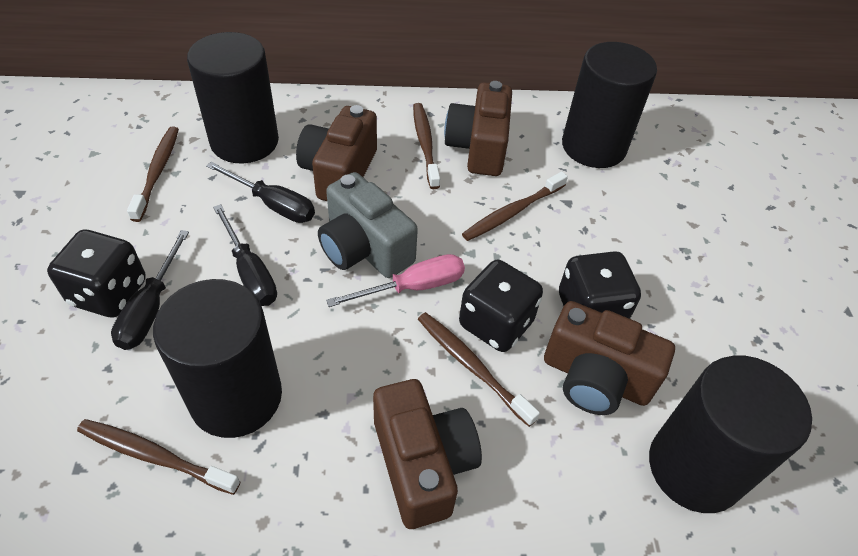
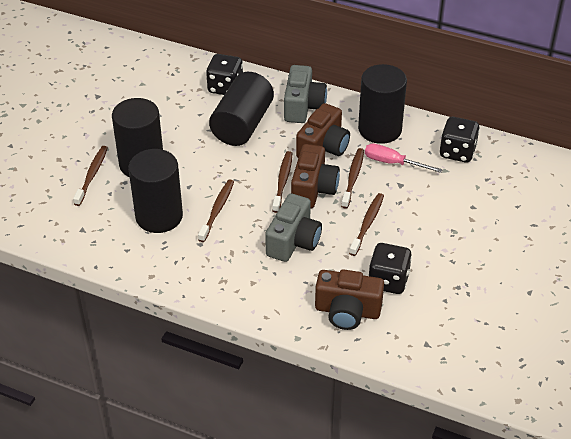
black screwdriver: 3 -> 0
brown camera: 4 -> 3
grey camera: 1 -> 2

